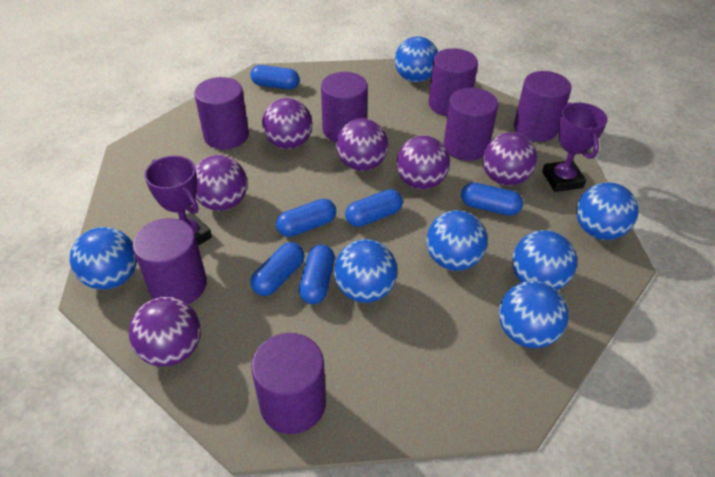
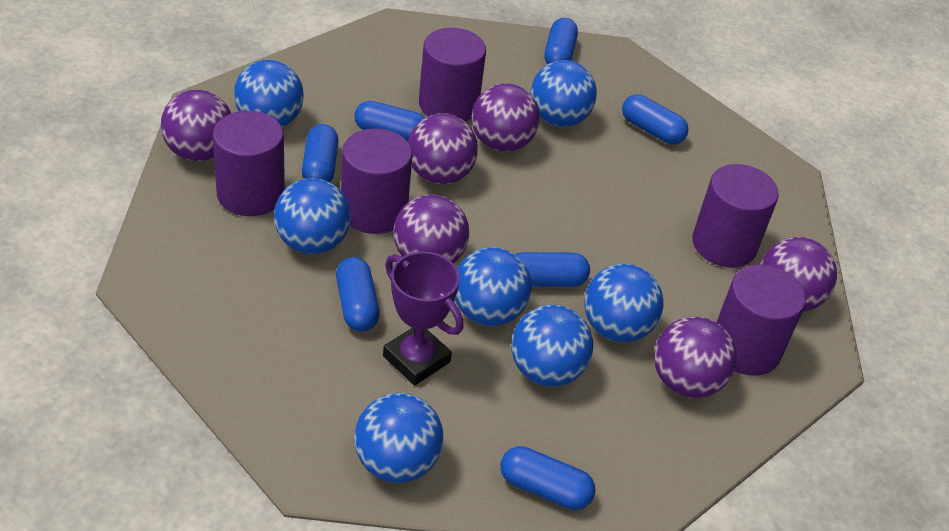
blue capsule: 6 -> 7
purple cylinder: 7 -> 5
purple trophy: 2 -> 1

